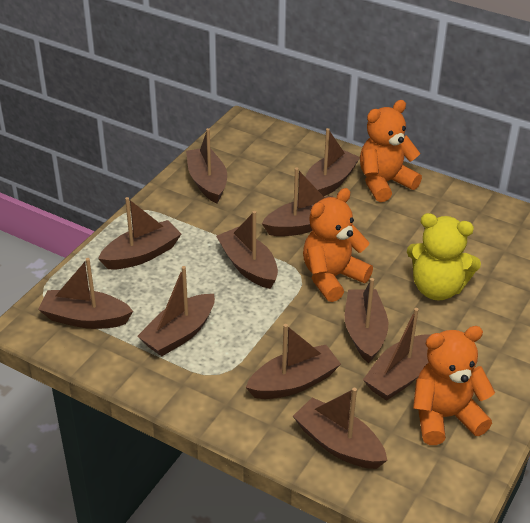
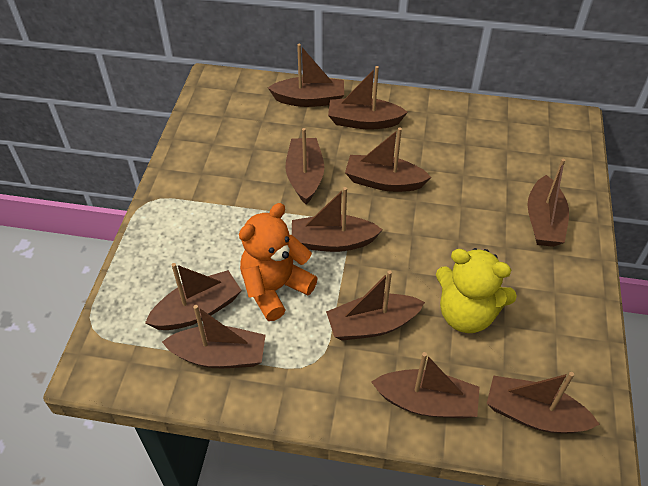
orange teddy bear: 3 -> 1

